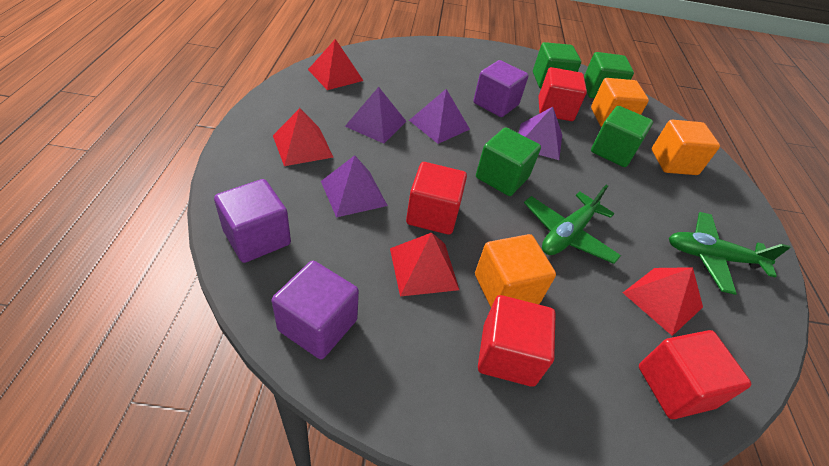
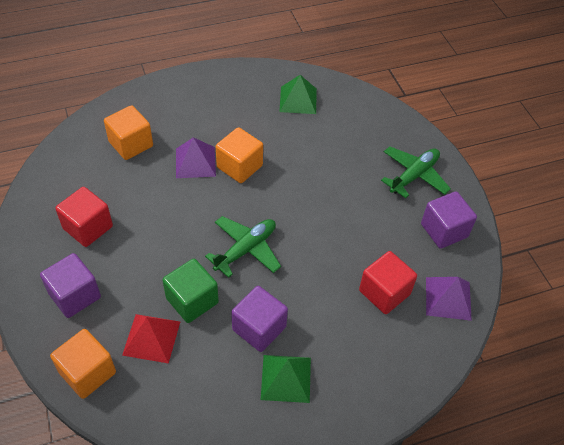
green cube: 4 -> 1
green pyramid: 0 -> 2
purple pyramid: 4 -> 2
red cube: 4 -> 2
red pyramid: 4 -> 1

